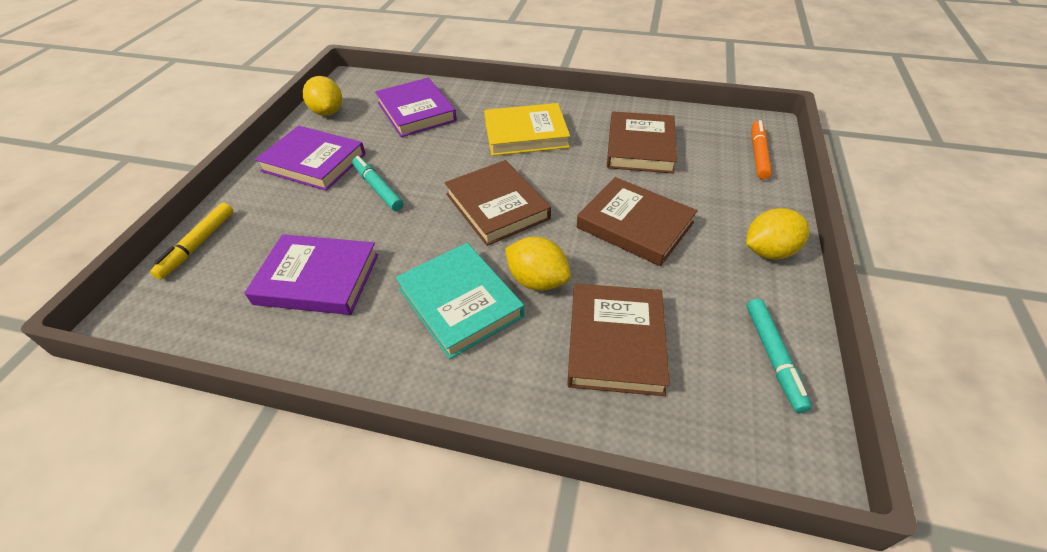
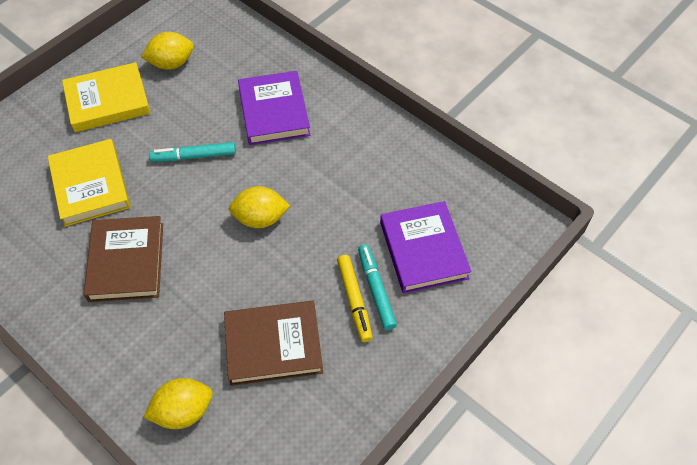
brown book: 4 -> 2
orange marker: 1 -> 0
purple book: 3 -> 2
turquoise book: 1 -> 0
yellow book: 1 -> 2

